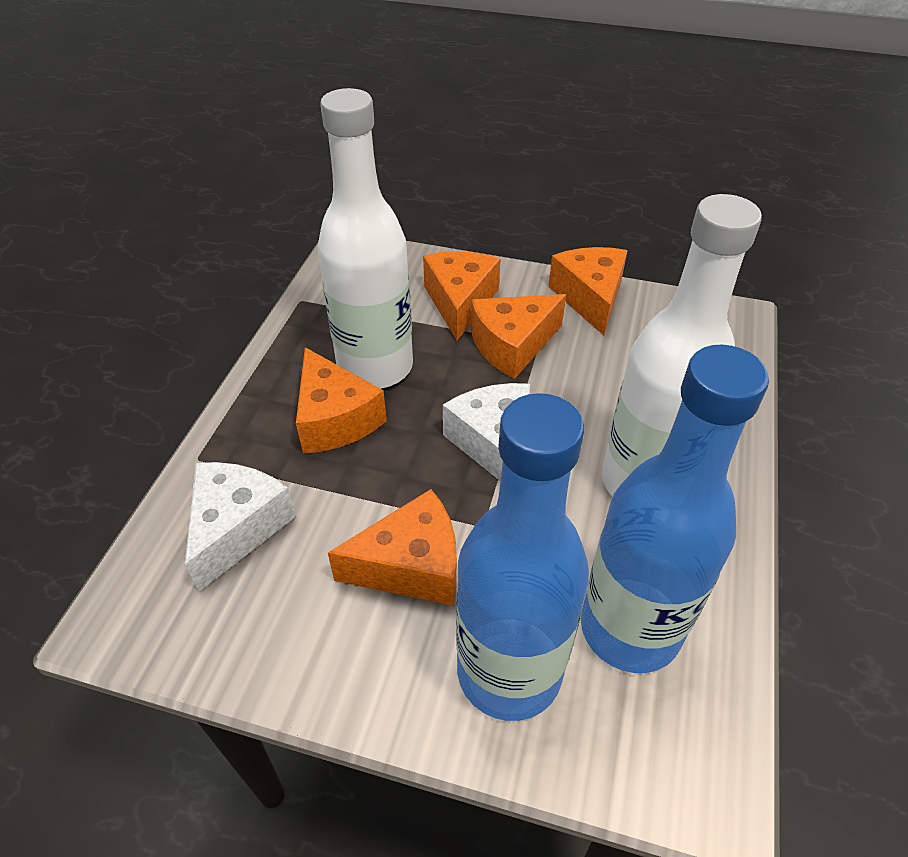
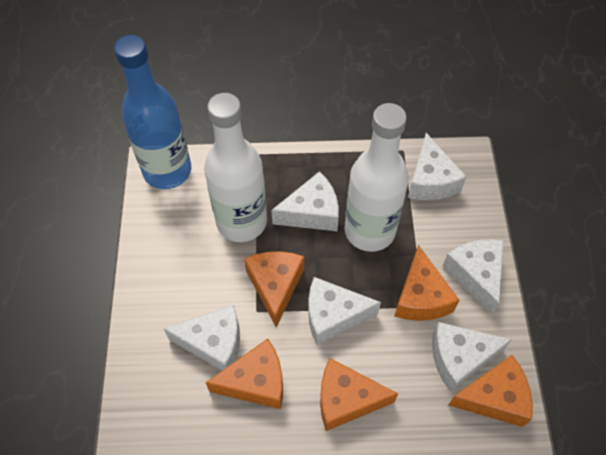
blue bottle: 2 -> 1
white cheese: 2 -> 6

